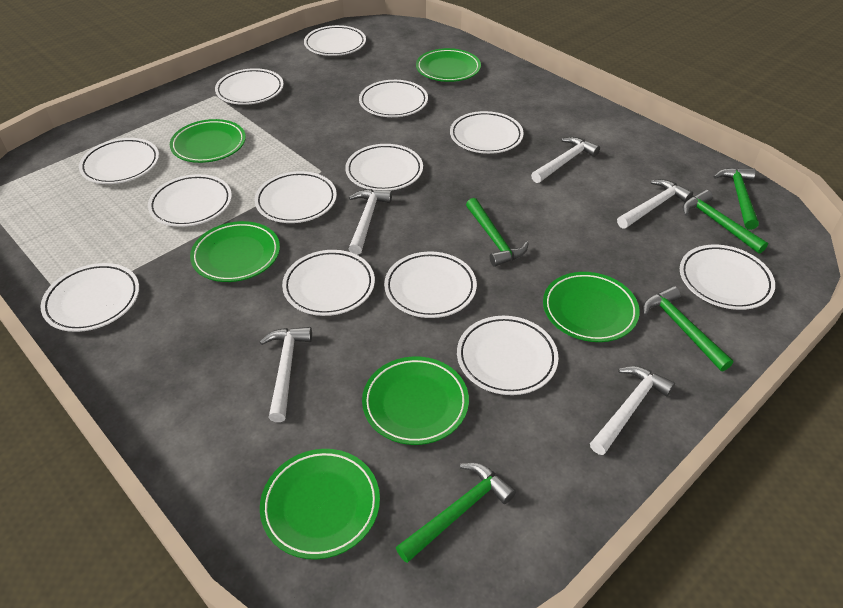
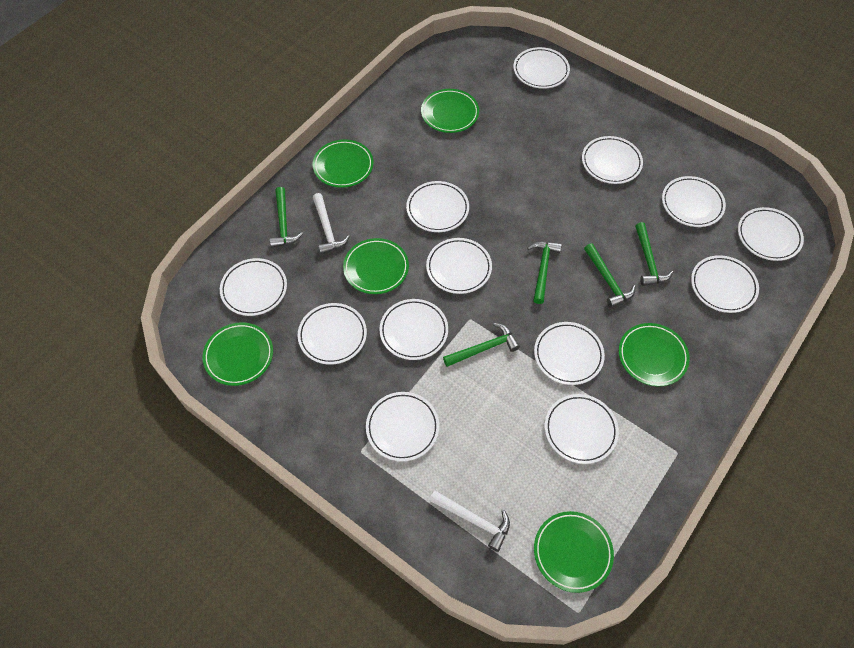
white hammer: 5 -> 2

